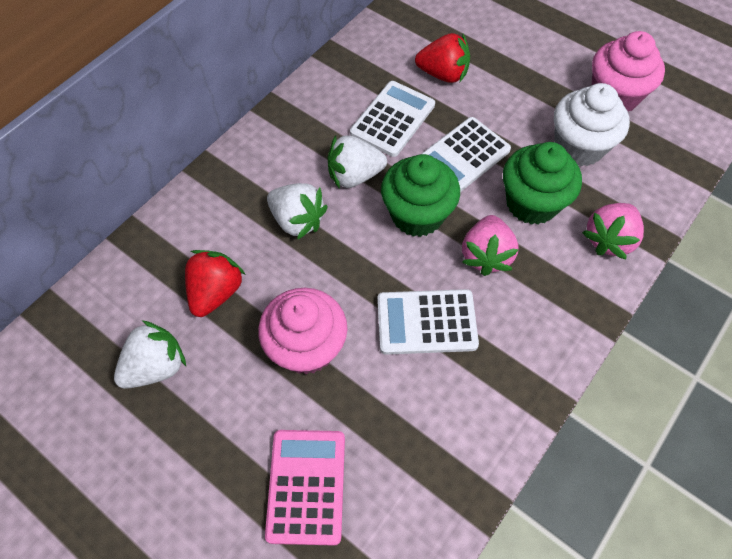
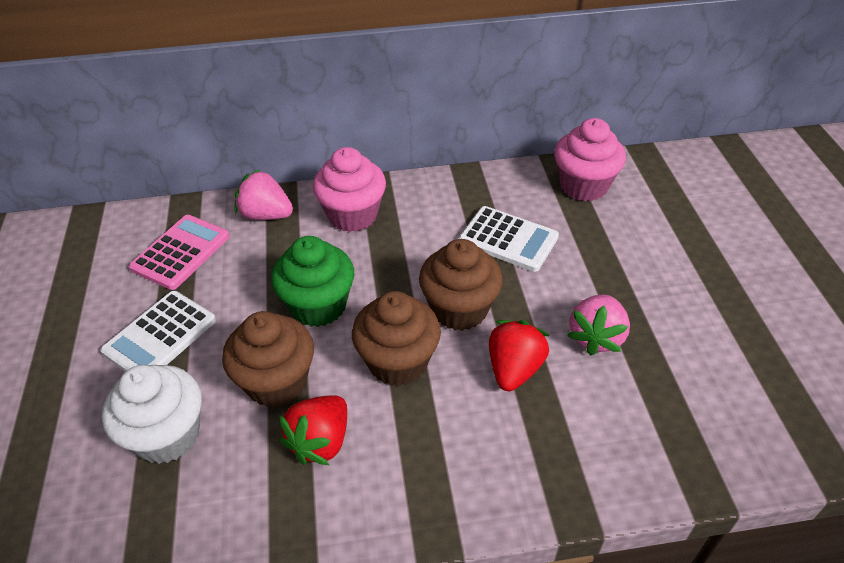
brown cupcake: 0 -> 3
green cupcake: 2 -> 1
white calculator: 3 -> 2
white strawberry: 3 -> 0

